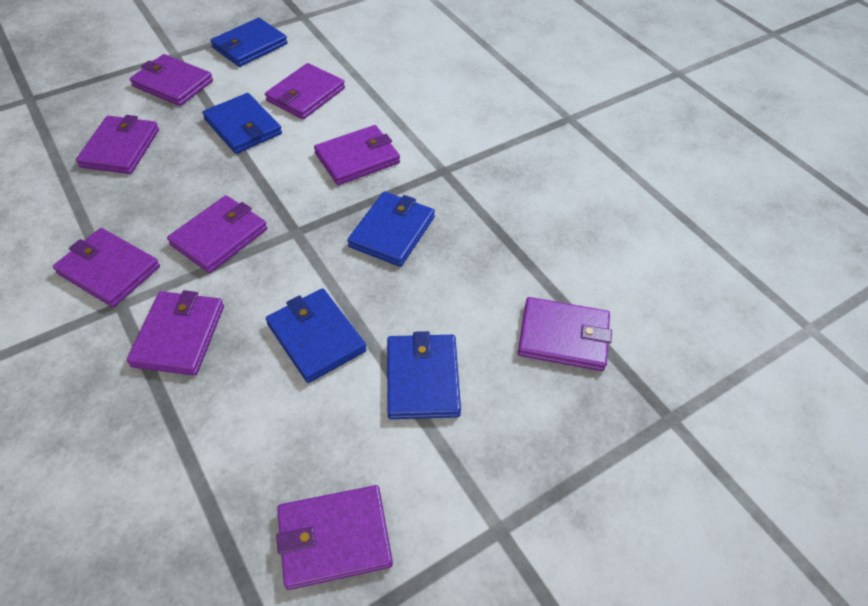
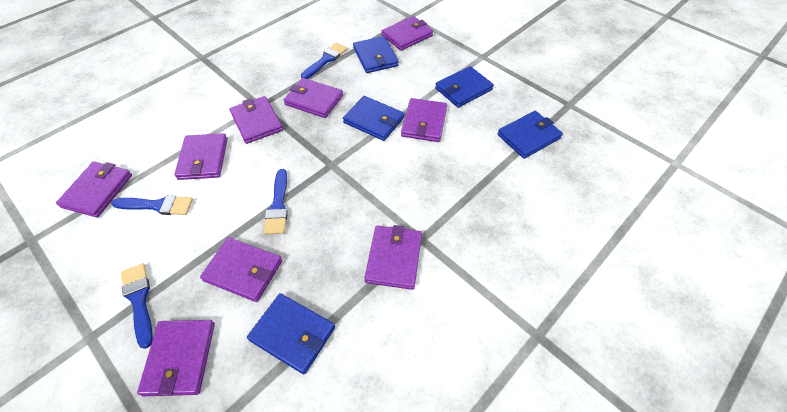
blue brush: 0 -> 4

